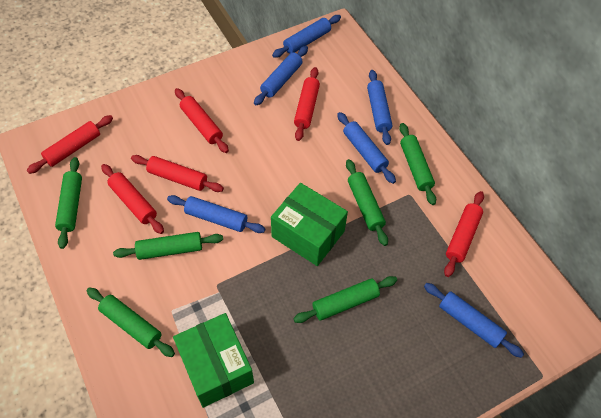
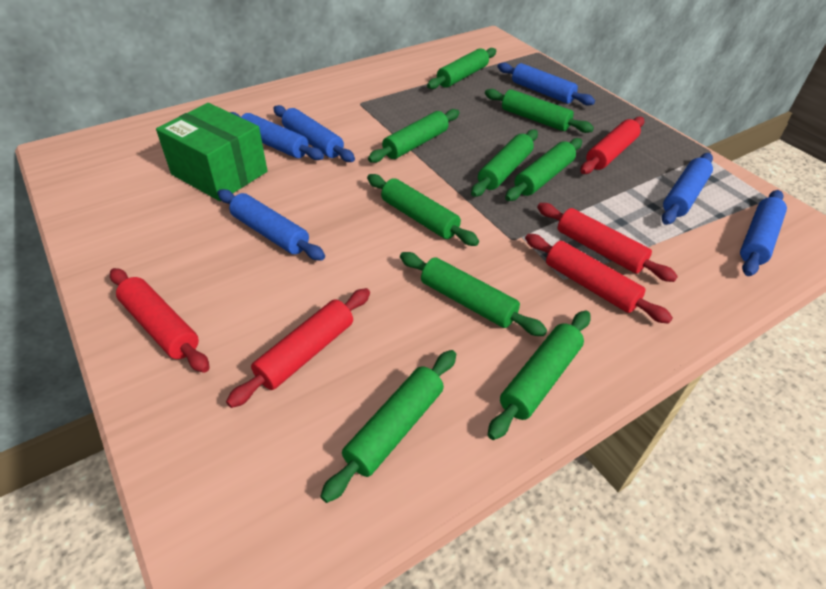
green box: 2 -> 1
green rolling pin: 6 -> 9
red rolling pin: 6 -> 5

